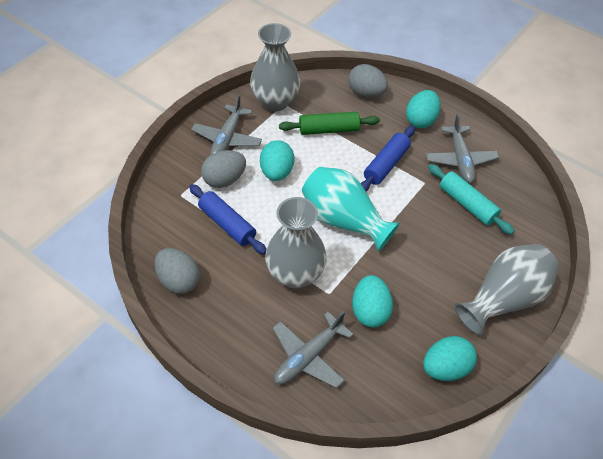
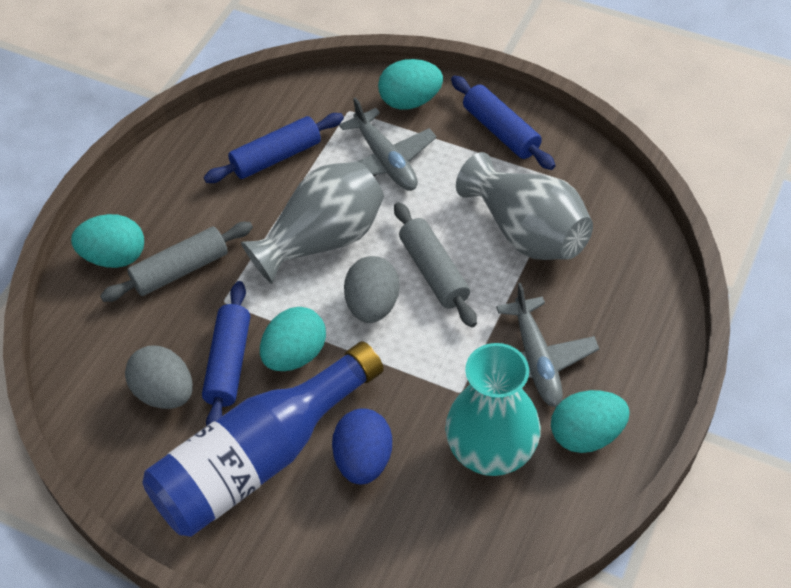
blue bottle: 0 -> 1
blue egg: 0 -> 1
blue rolling pin: 2 -> 3
green rolling pin: 1 -> 0
grey egg: 3 -> 2
grey plane: 3 -> 2
grey rolling pin: 0 -> 2
grey vase: 3 -> 2
turquoise rolling pin: 1 -> 0

